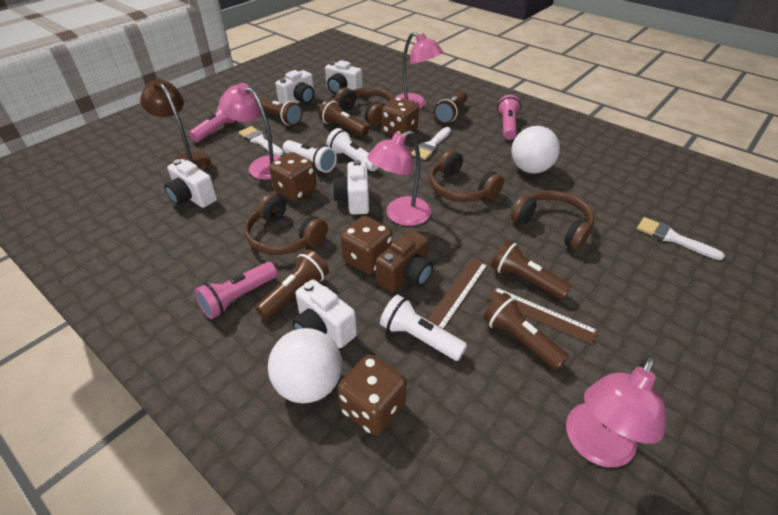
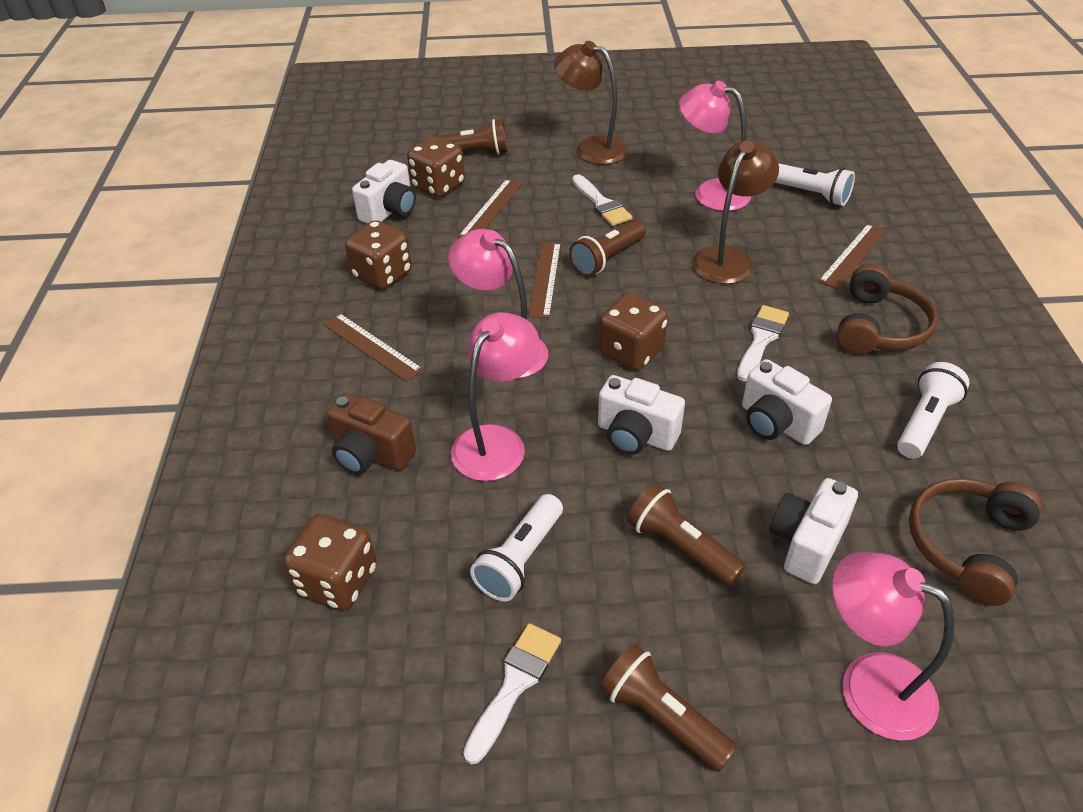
brown flashlight: 6 -> 4
brown headphones: 4 -> 2
brown lamp: 1 -> 2
brown ruler: 2 -> 4
pink flashlight: 3 -> 0
white ball: 2 -> 0
white camera: 5 -> 4

